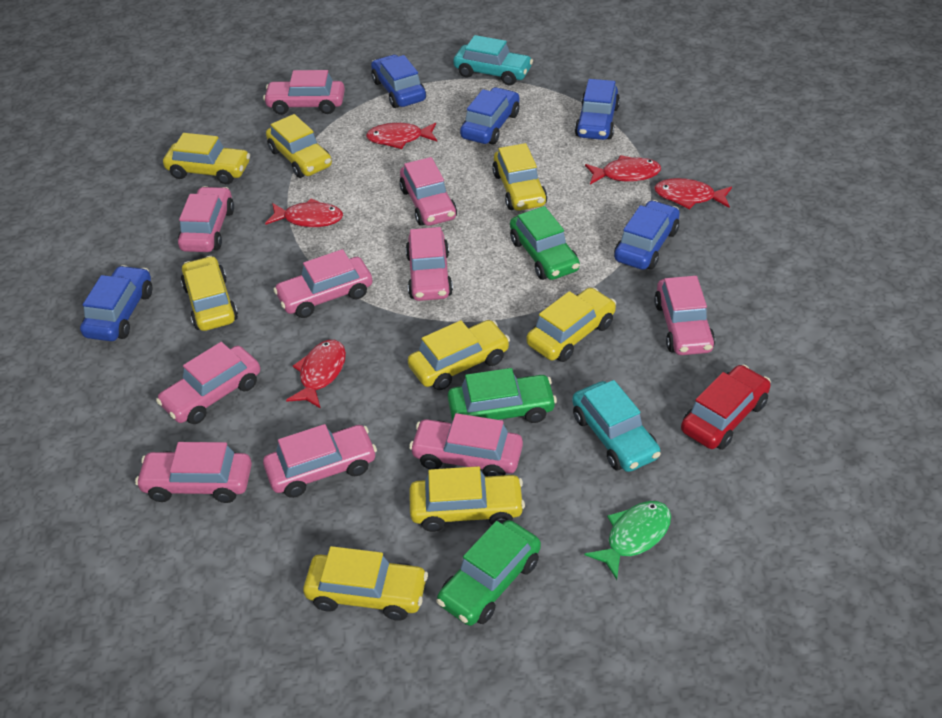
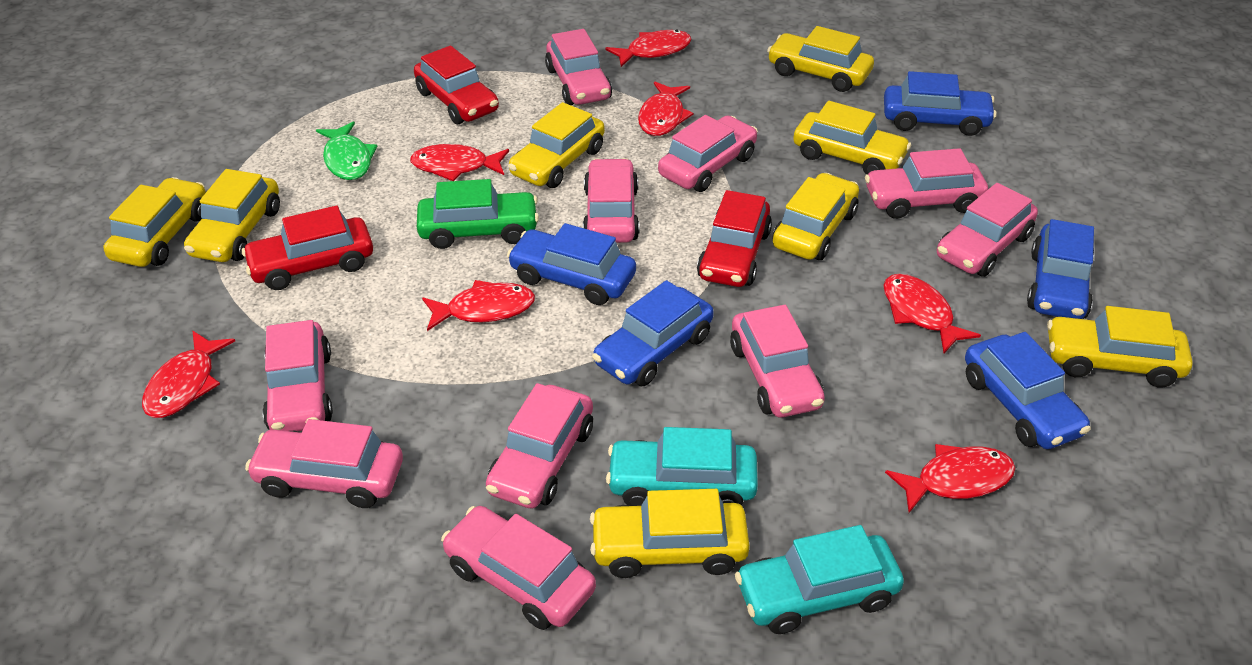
green car: 3 -> 1
red car: 1 -> 3
red fish: 5 -> 7

